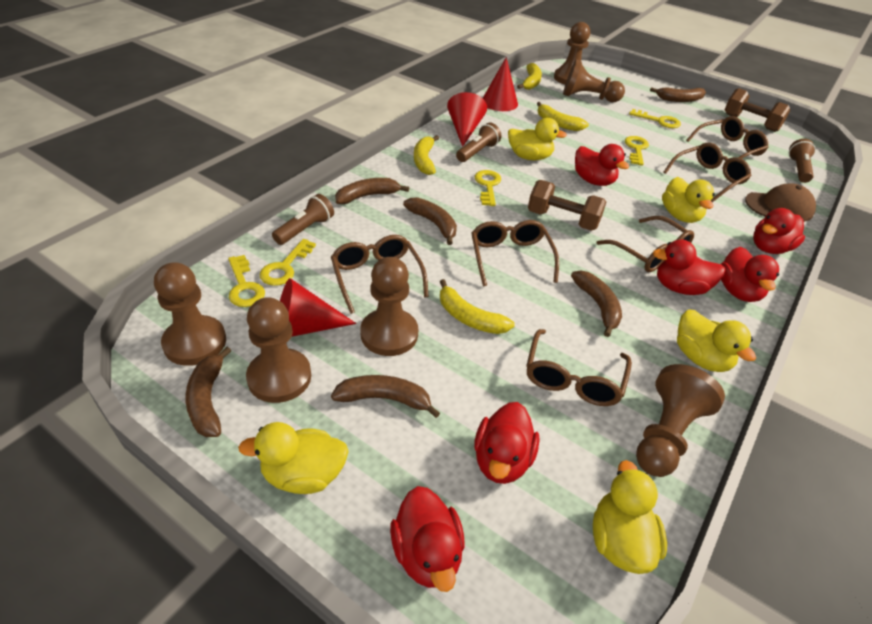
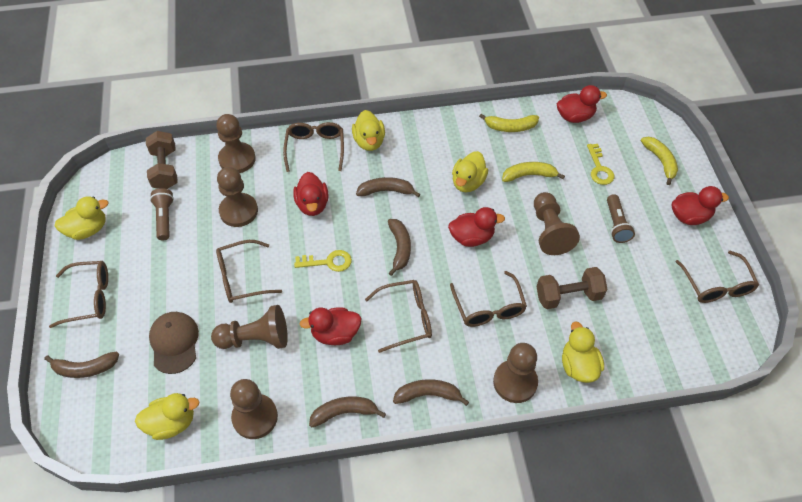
brown banana: 6 -> 5
brown flashlight: 3 -> 2
red cone: 3 -> 0
red duck: 6 -> 5
yellow banana: 4 -> 3
yellow key: 5 -> 2

